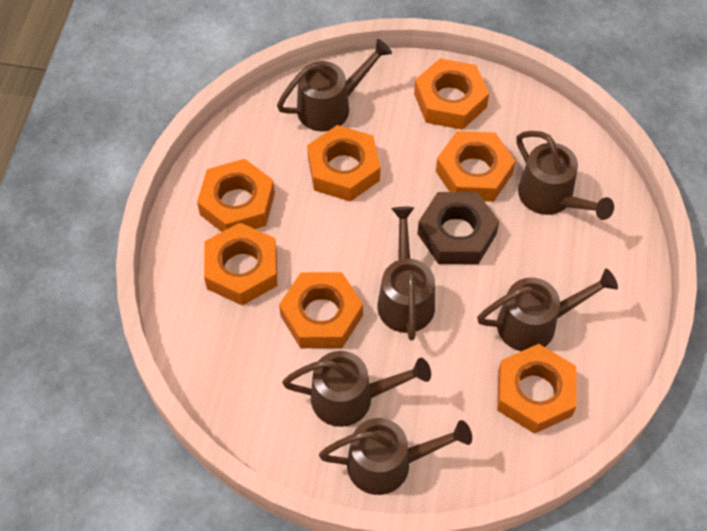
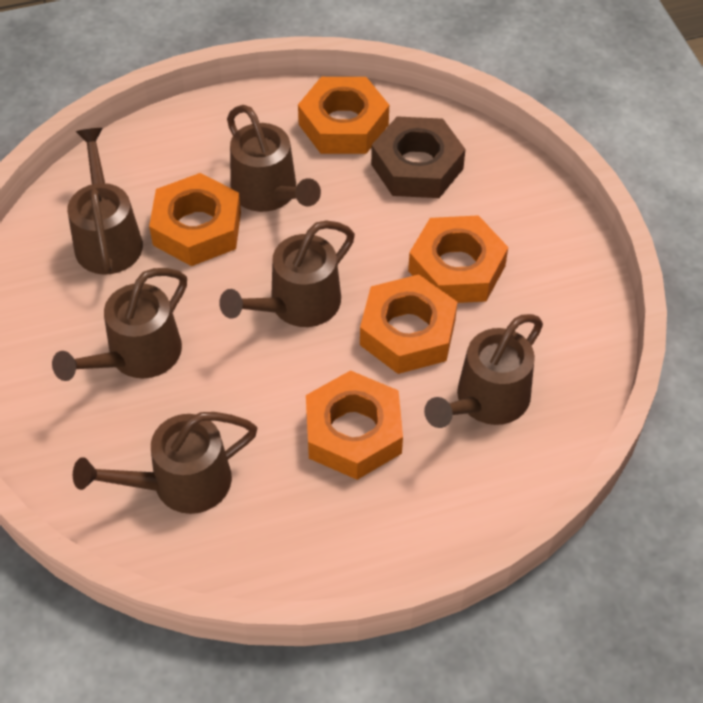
orange nut: 7 -> 5

